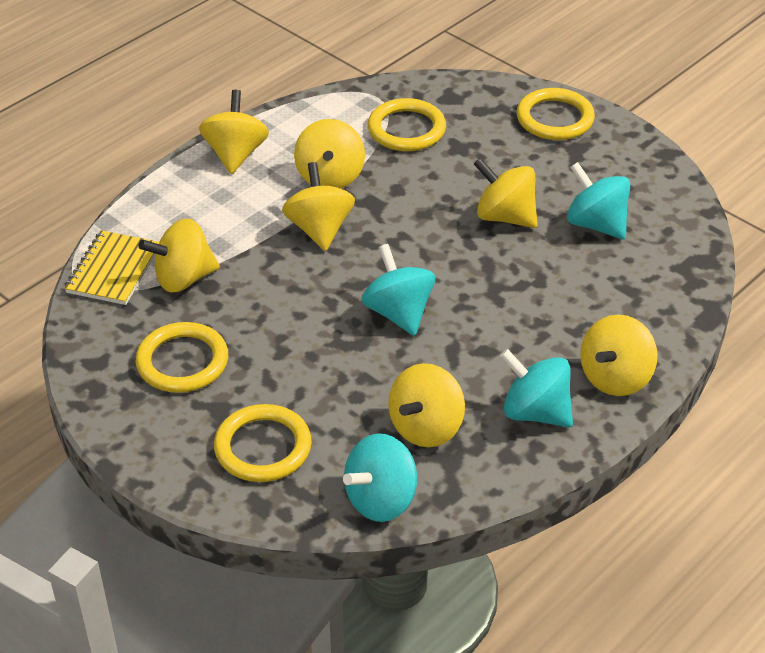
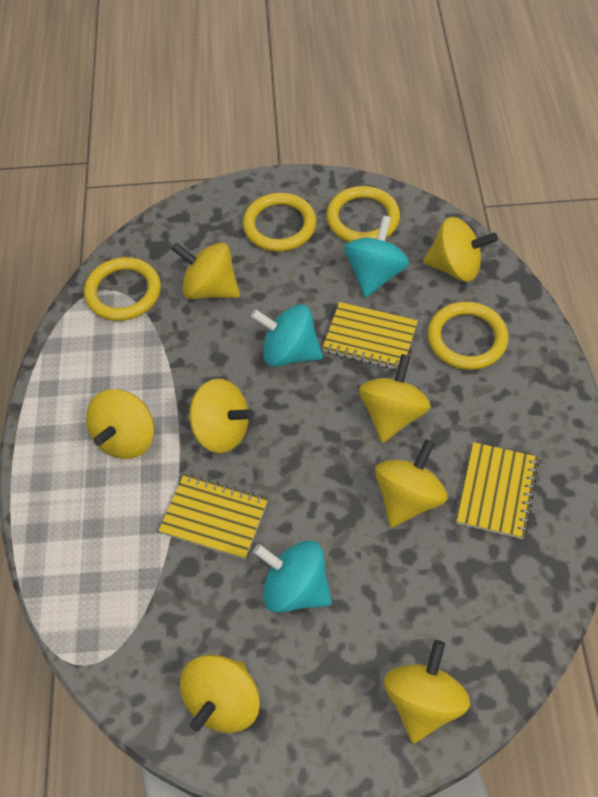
turquoise spinning top: 4 -> 3
yellow notebook: 1 -> 3
yellow spinning top: 7 -> 8

